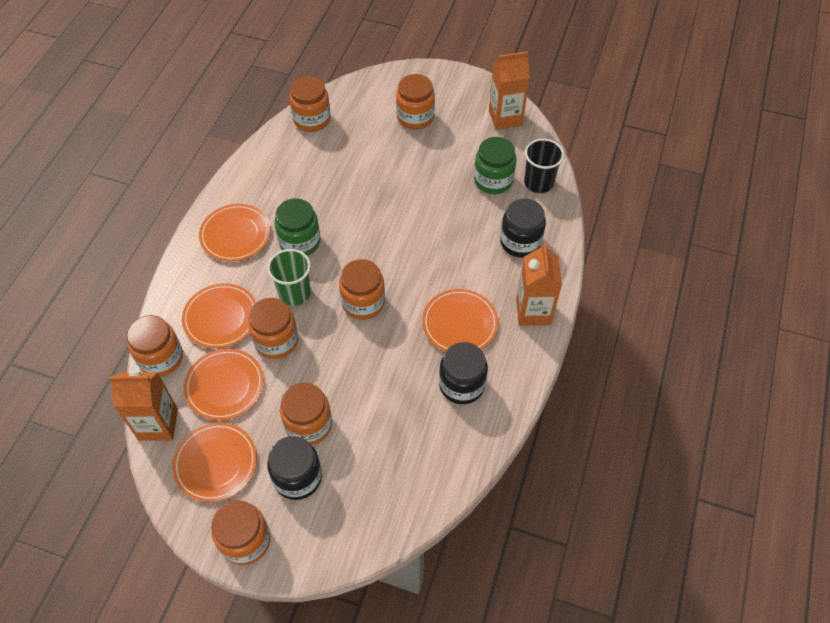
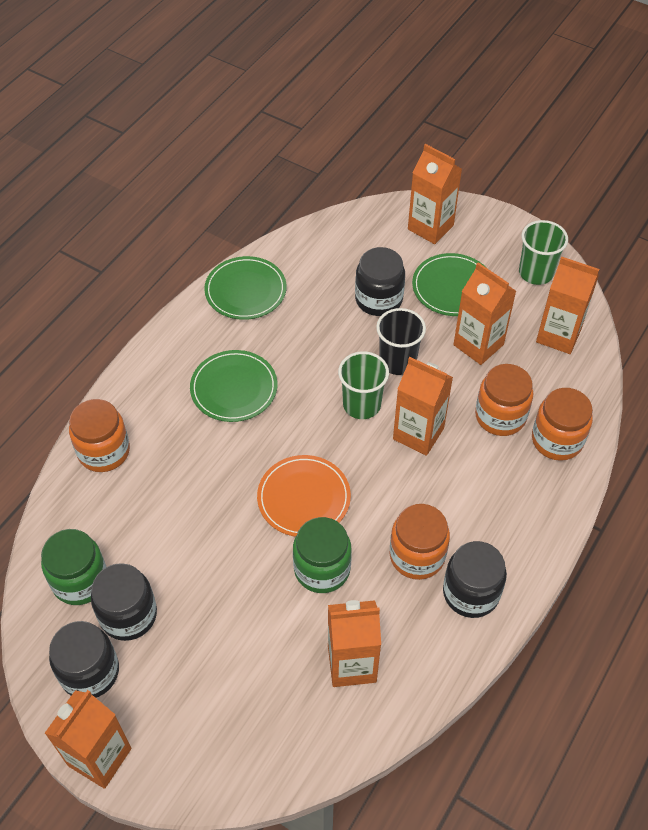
black jar: 3 -> 4
green cup: 1 -> 2
green plate: 0 -> 3
orange carton: 3 -> 6
orange jar: 7 -> 4
orange plate: 5 -> 1

